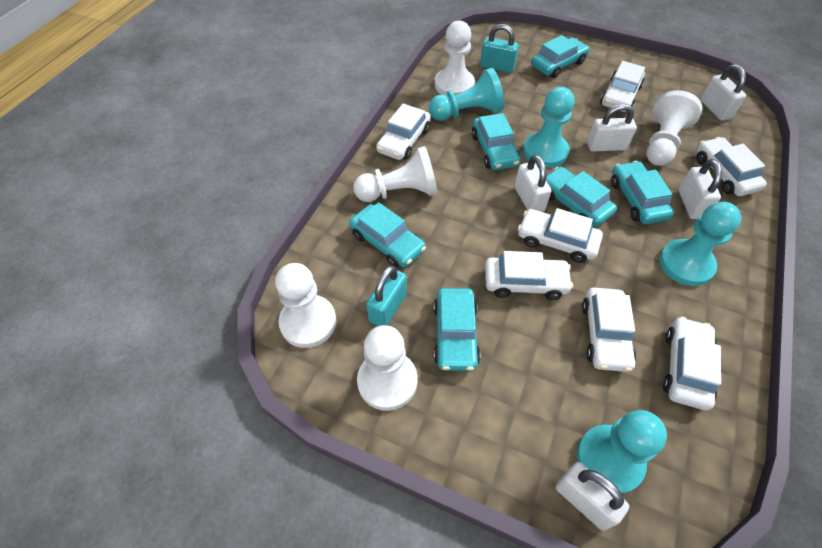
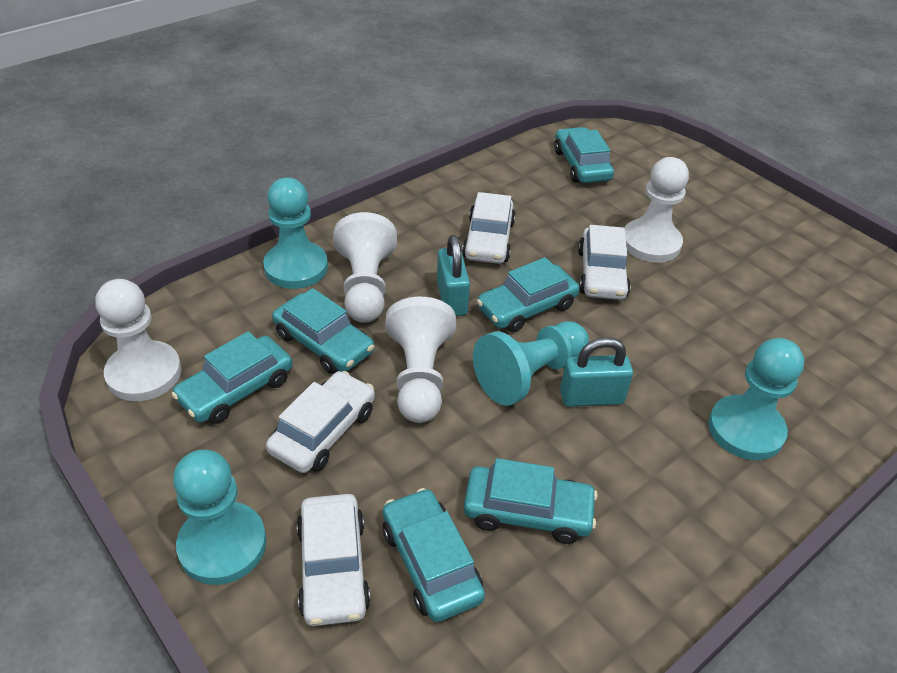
white car: 7 -> 4
white padlock: 5 -> 0
white pawn: 5 -> 4

